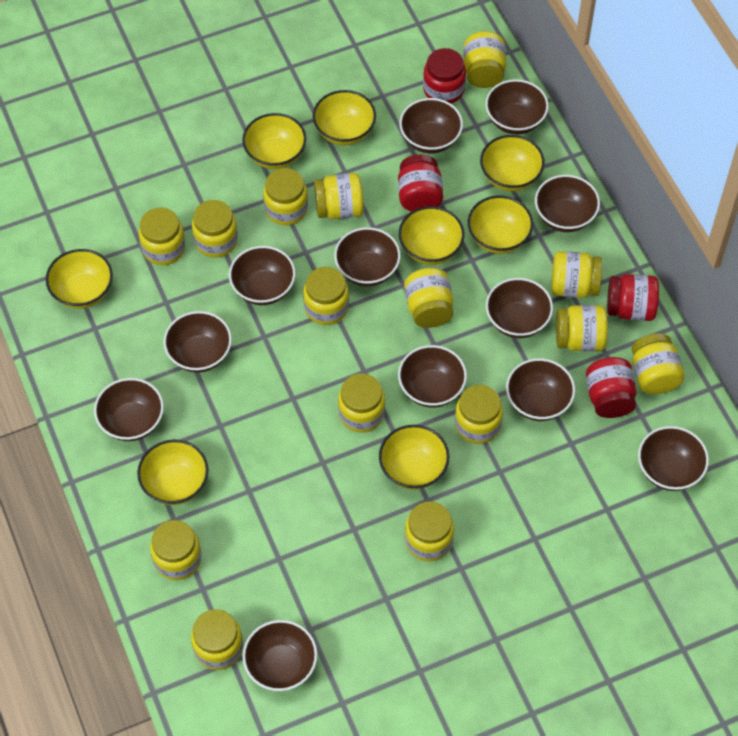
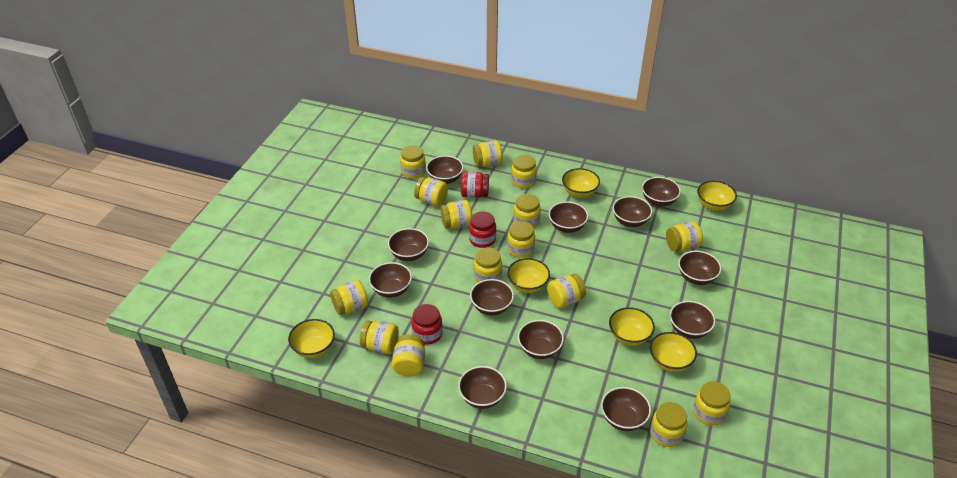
red jar: 4 -> 3
yellow bowl: 8 -> 6

